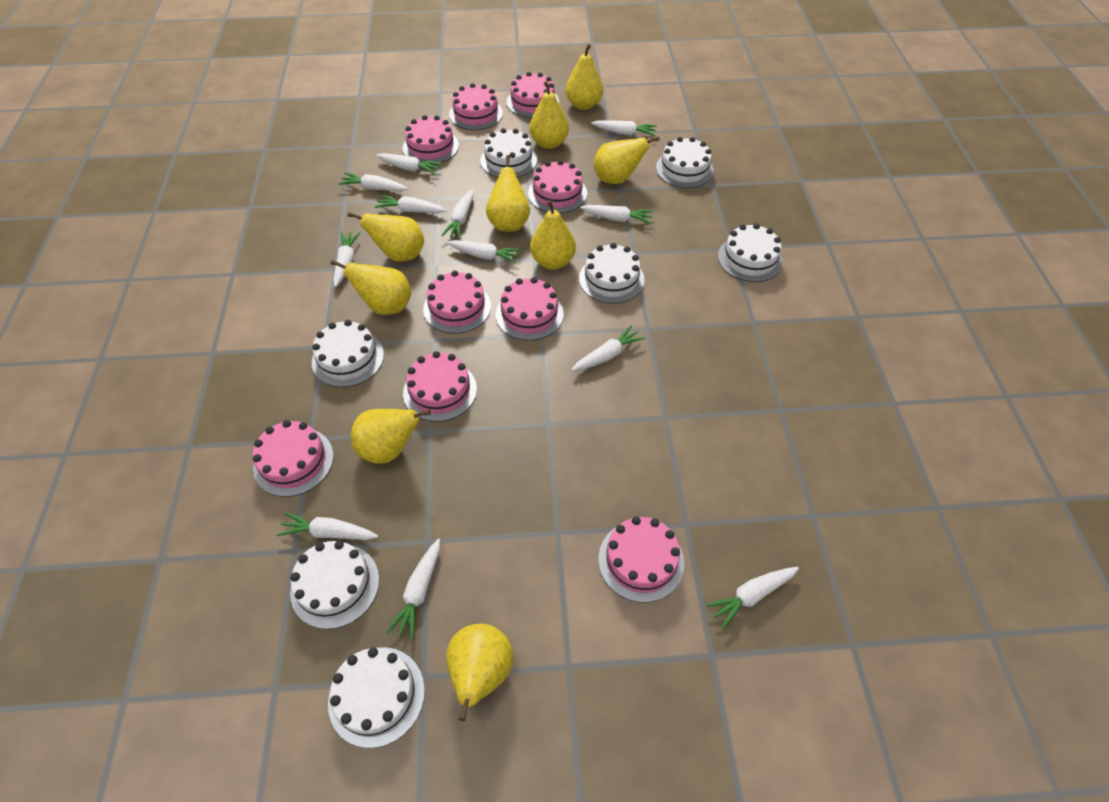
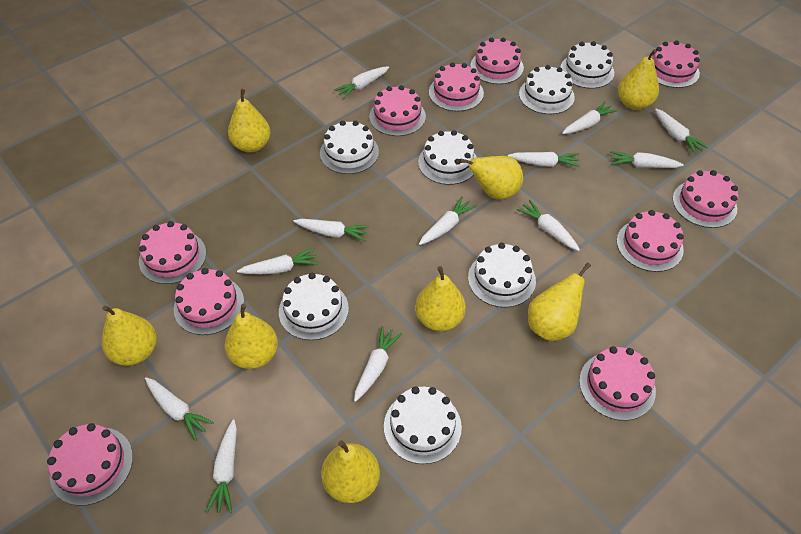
pink cake: 9 -> 10
yellow pear: 9 -> 8

